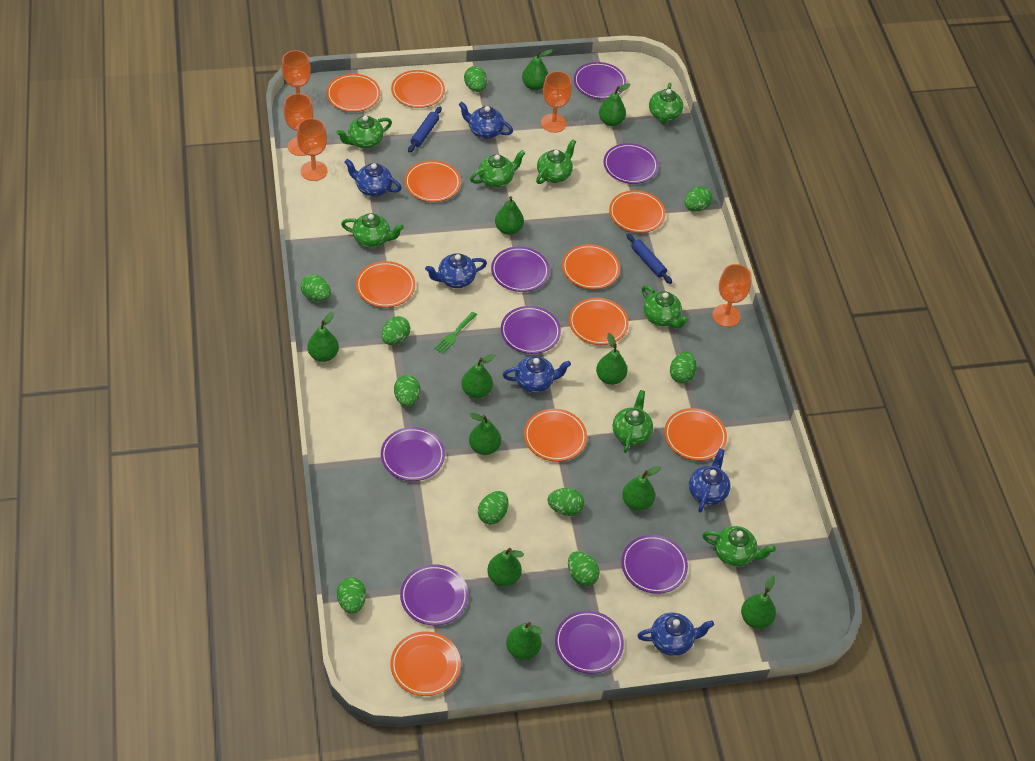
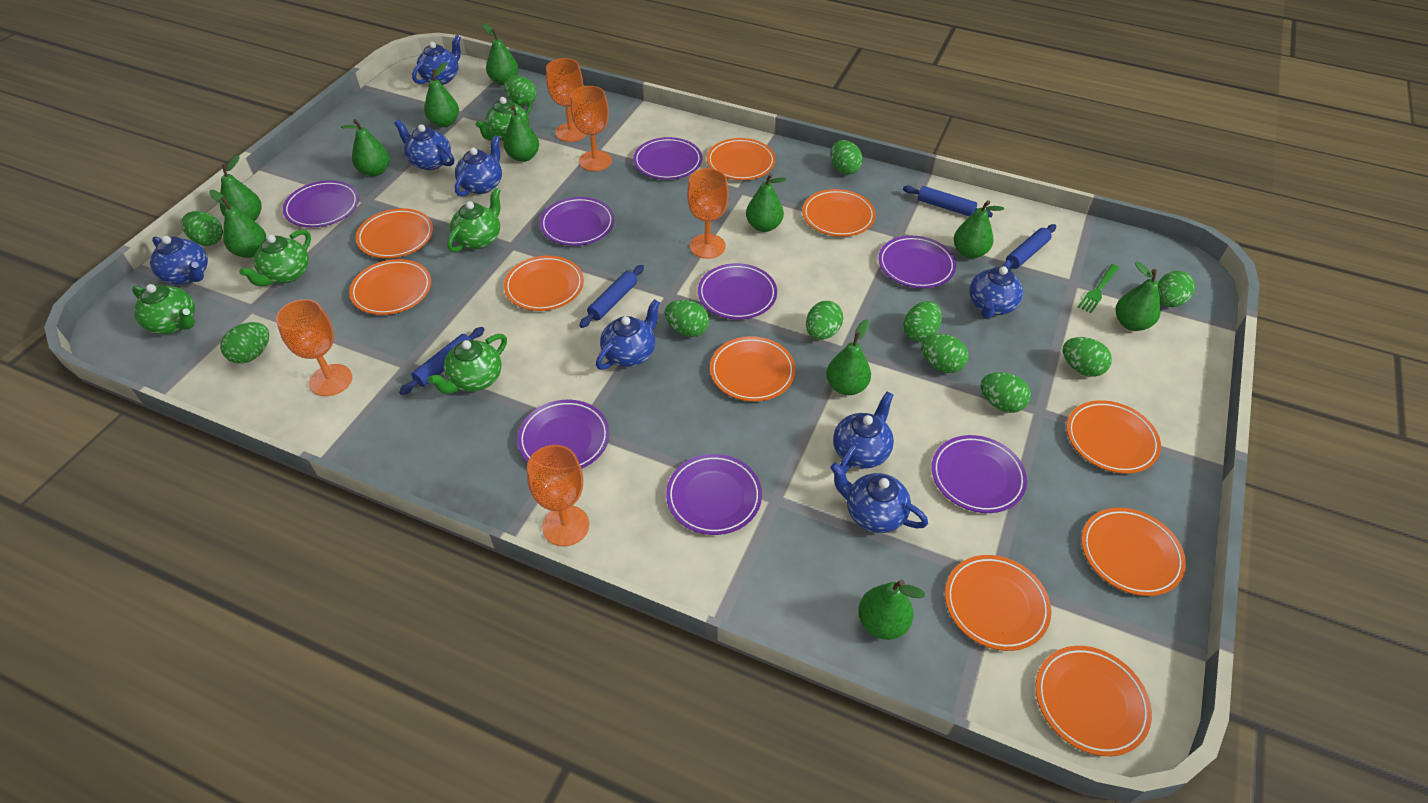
blue rolling pin: 2 -> 4
blue teapot: 6 -> 8
green egg: 10 -> 11
green teapot: 8 -> 5

